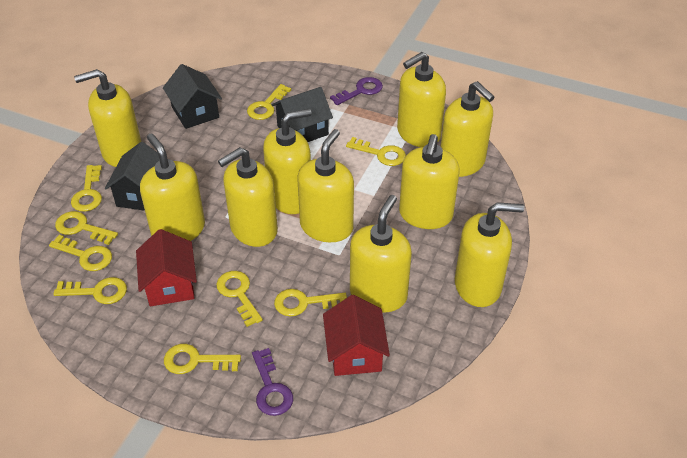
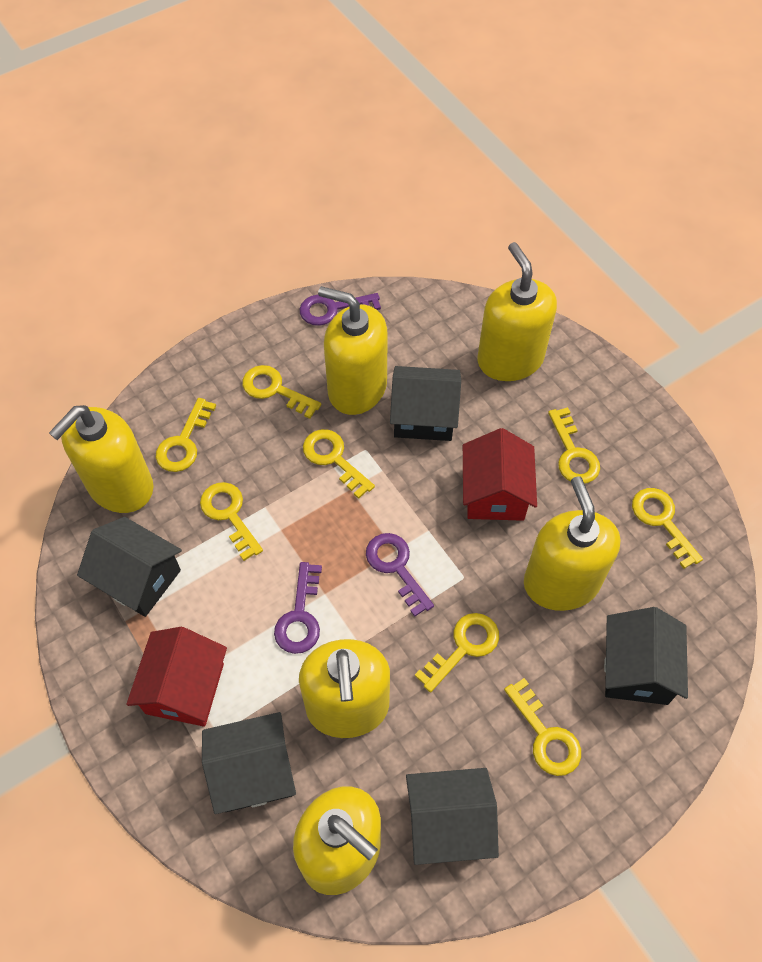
black house: 3 -> 5
purple key: 2 -> 3
yellow key: 9 -> 8
yellow soap dispenser: 10 -> 6

